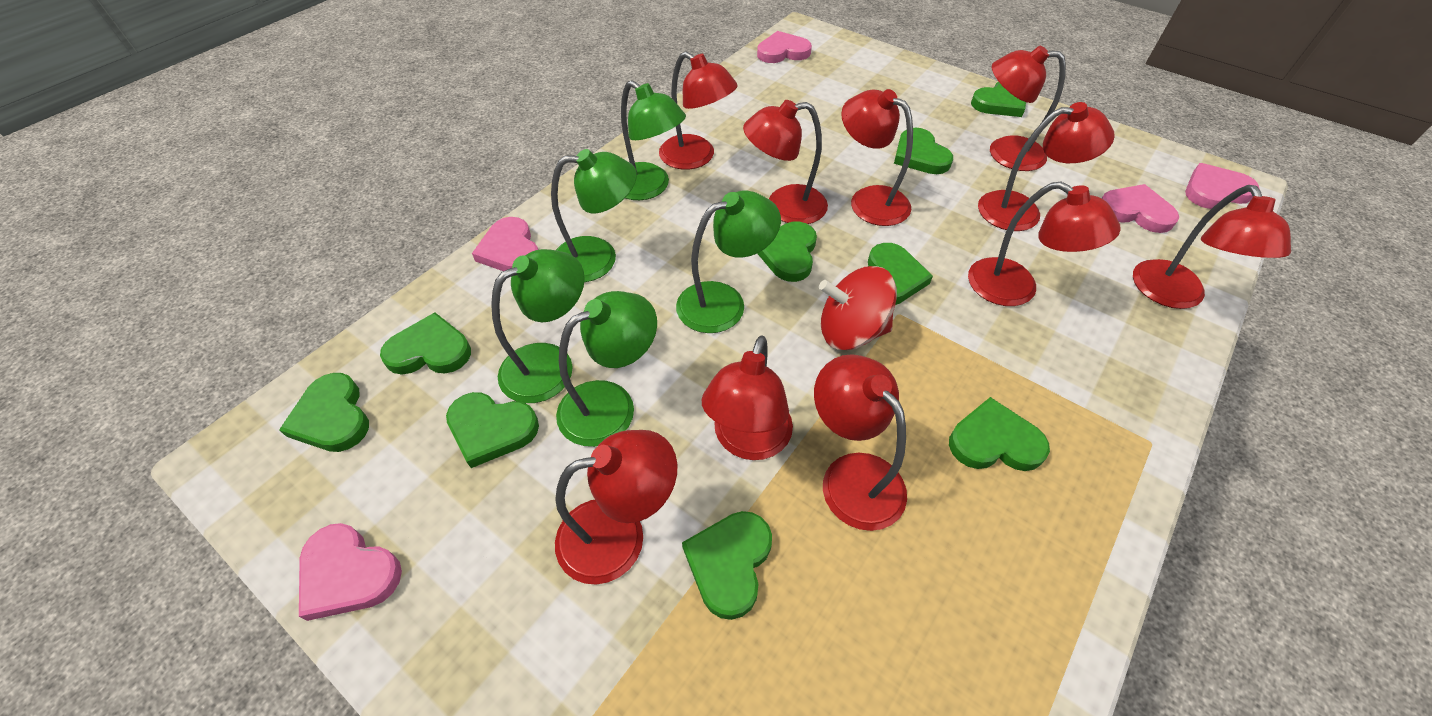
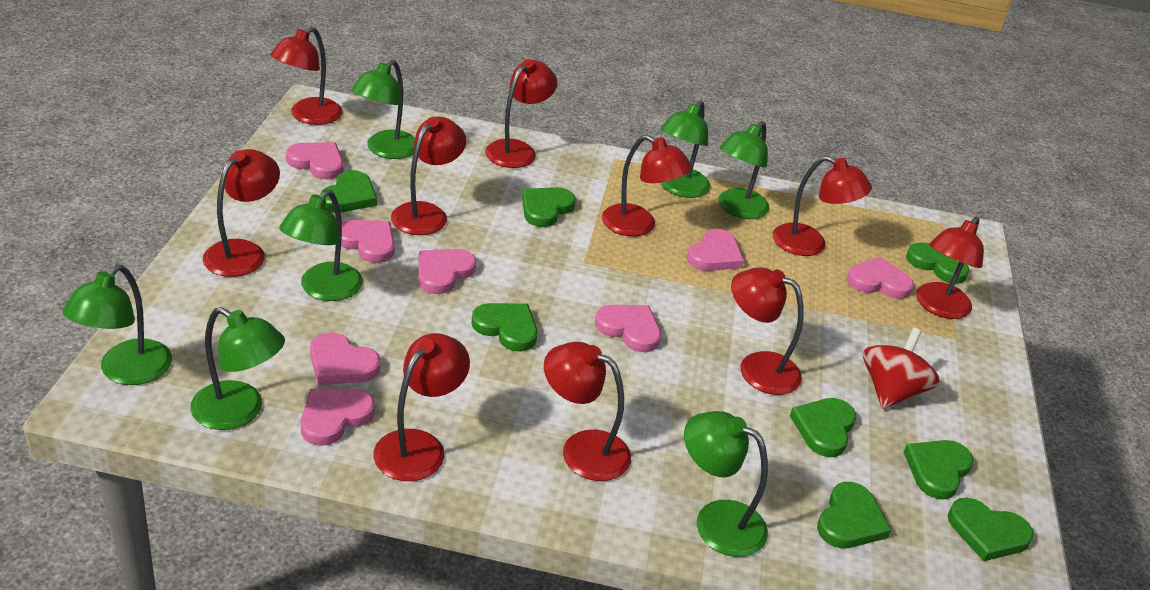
green heart: 9 -> 8
green lamp: 5 -> 7
pink heart: 5 -> 8

